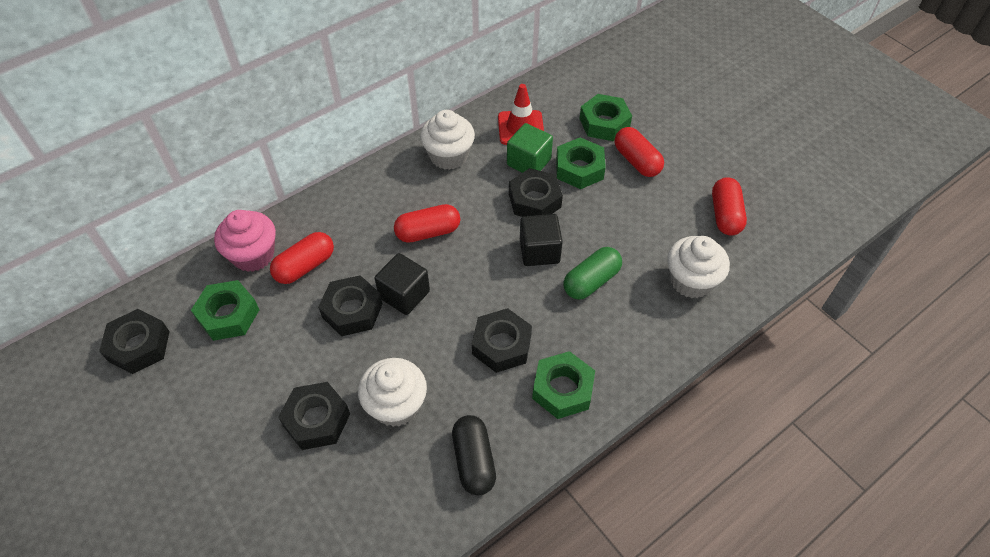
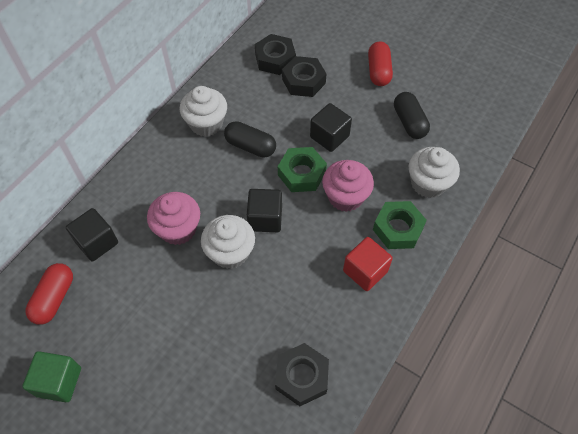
black capsule: 1 -> 2
black cube: 2 -> 3
black nut: 5 -> 3
green capsule: 1 -> 0
green nut: 4 -> 2
pink cupcake: 1 -> 2
red capsule: 4 -> 2
red cube: 0 -> 1
red traffic cone: 1 -> 0

